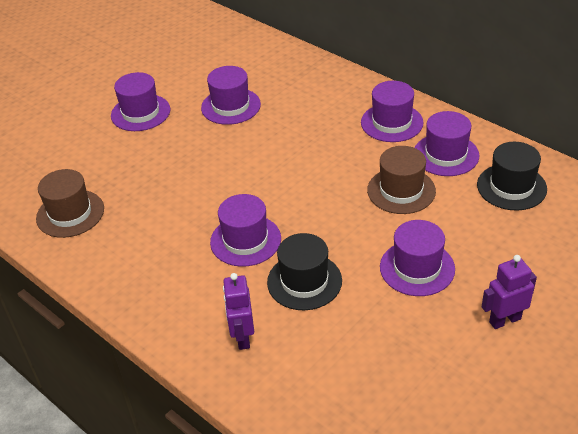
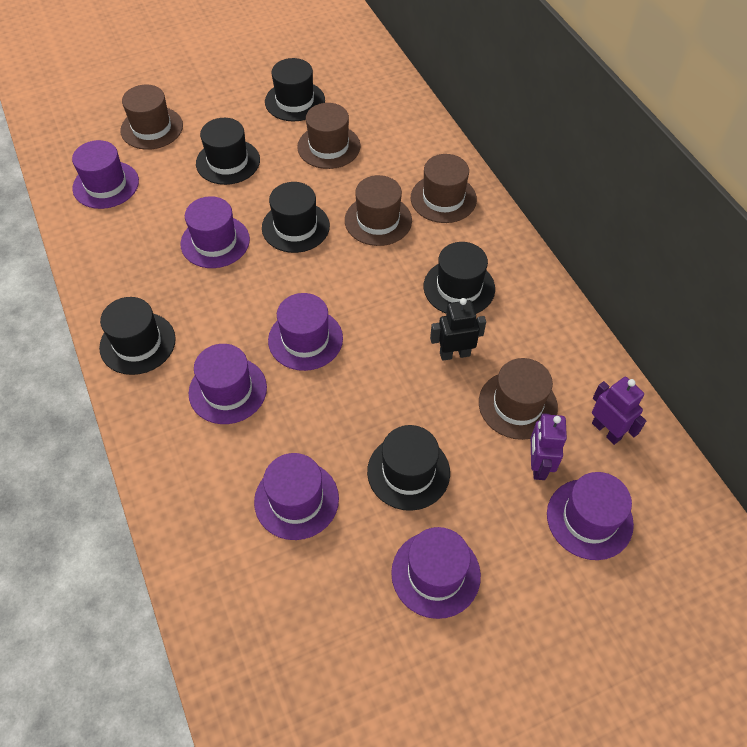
black hat: 2 -> 6
black robot: 0 -> 1
brown hat: 2 -> 5
purple hat: 6 -> 7

